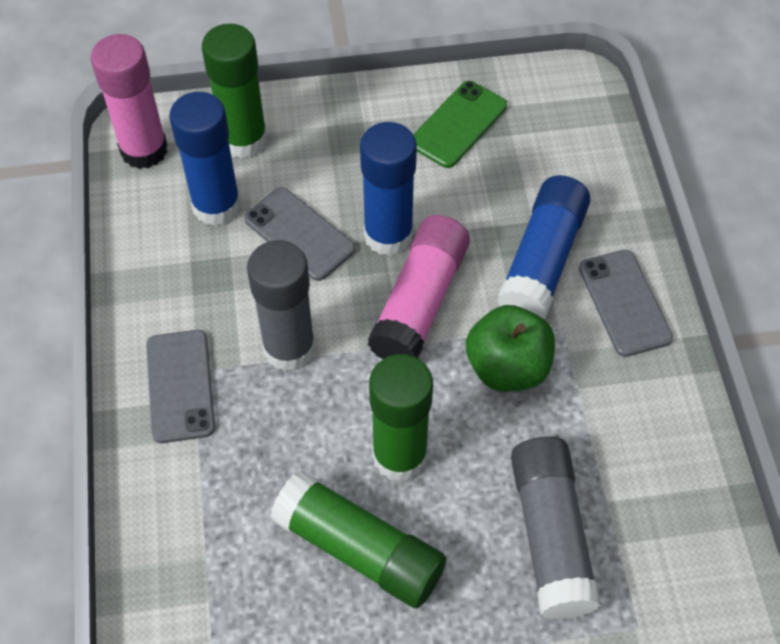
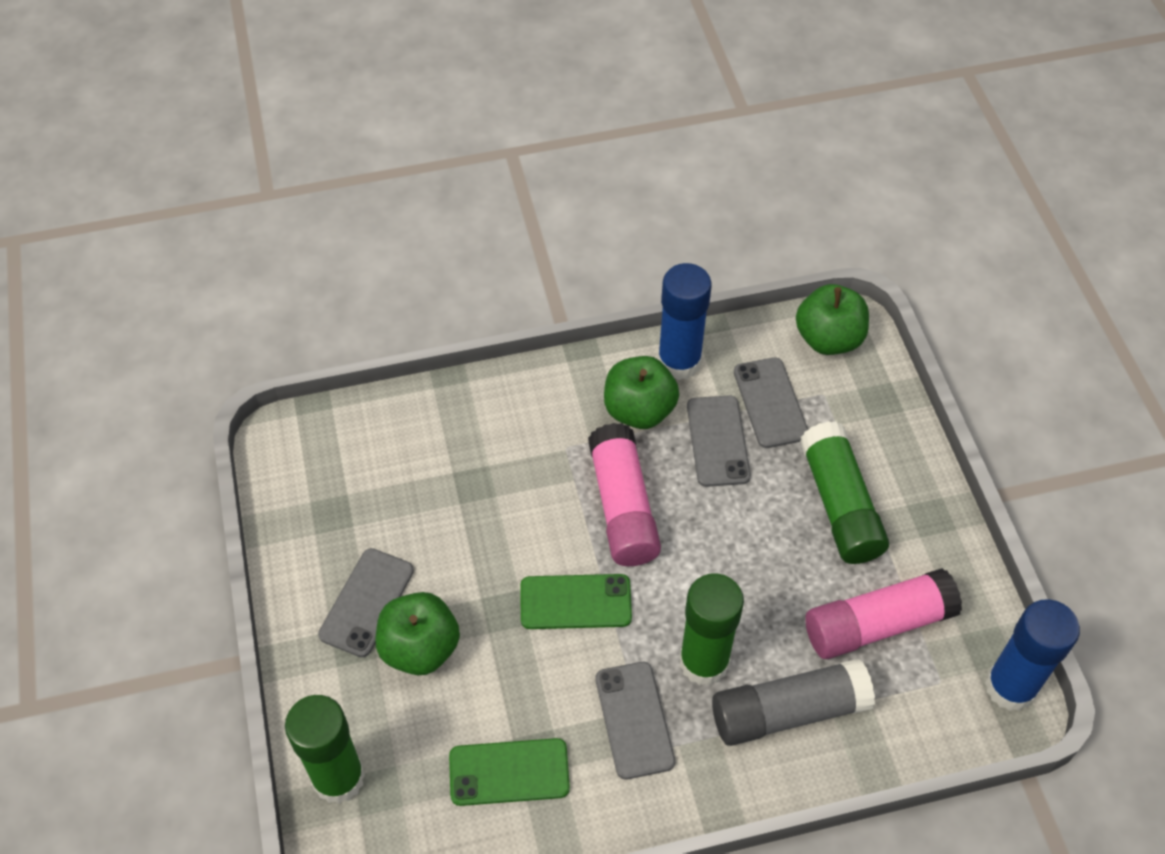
blue glue stick: 3 -> 2
green apple: 1 -> 3
green phone: 1 -> 2
grey glue stick: 2 -> 1
grey phone: 3 -> 4

